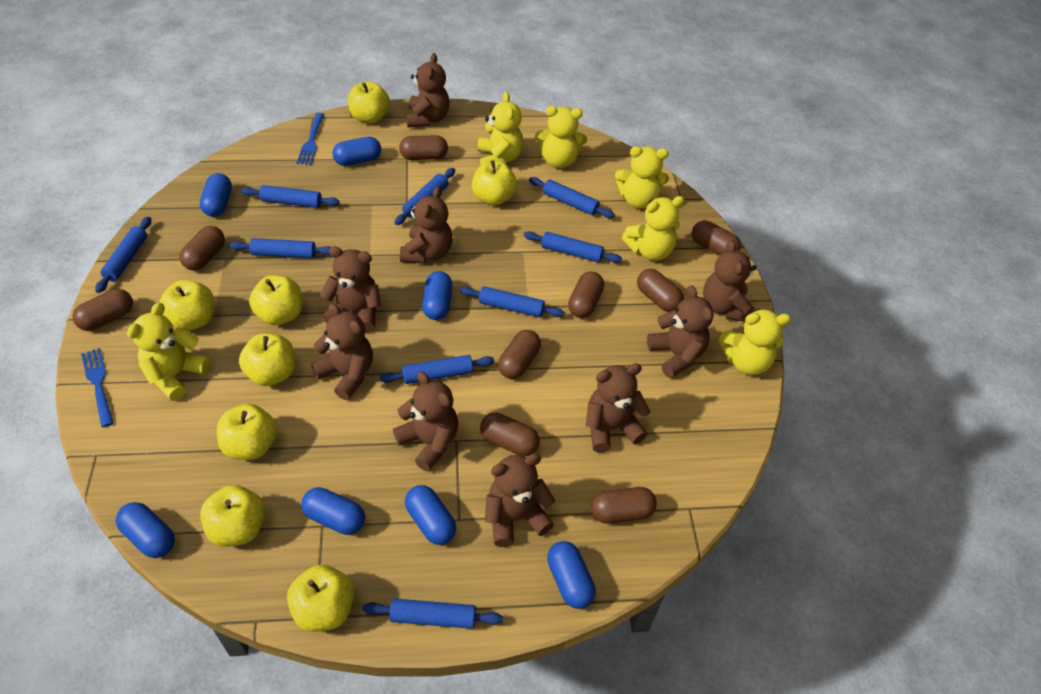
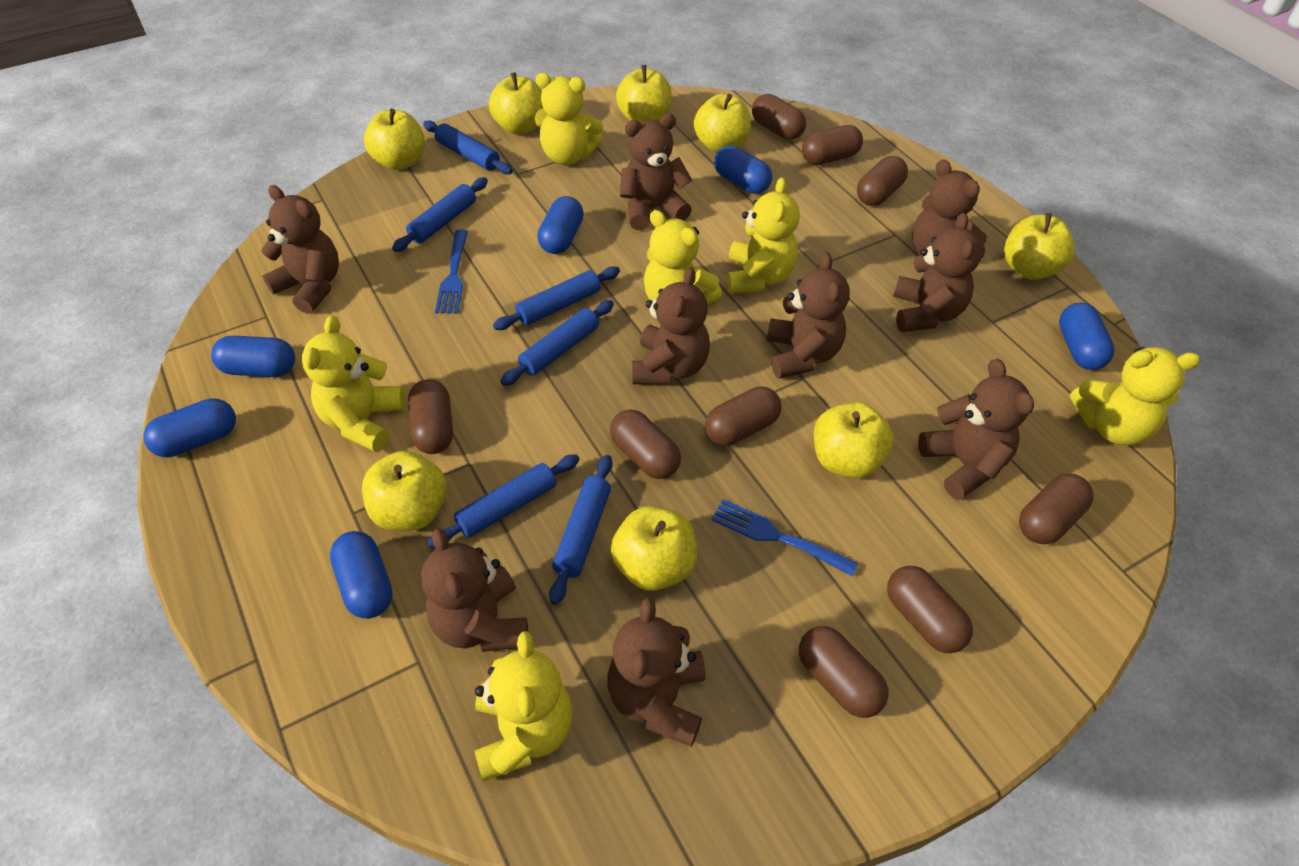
blue capsule: 7 -> 6
blue rolling pin: 9 -> 6

